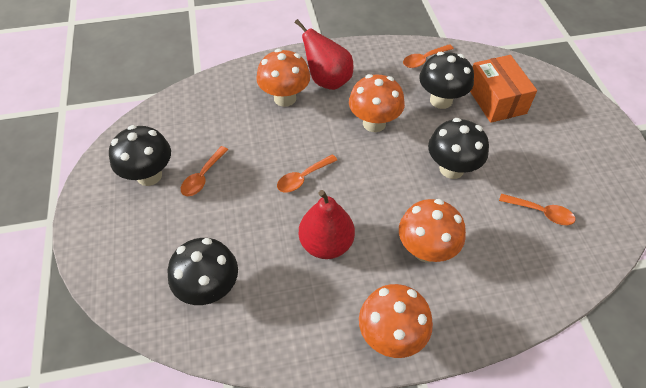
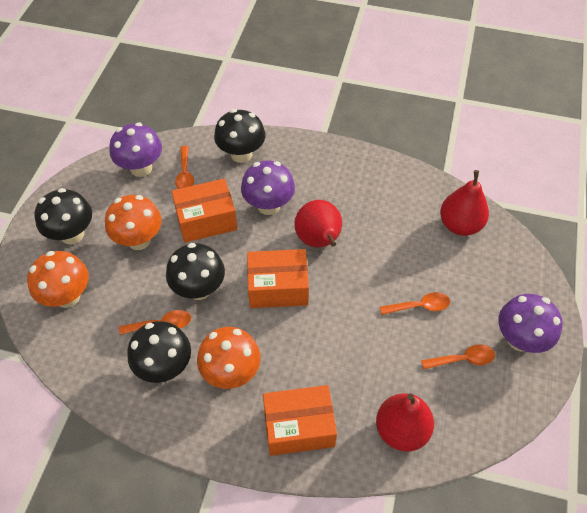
orange box: 1 -> 3
orange mushroom: 4 -> 3
purple mushroom: 0 -> 3
red pear: 2 -> 3

